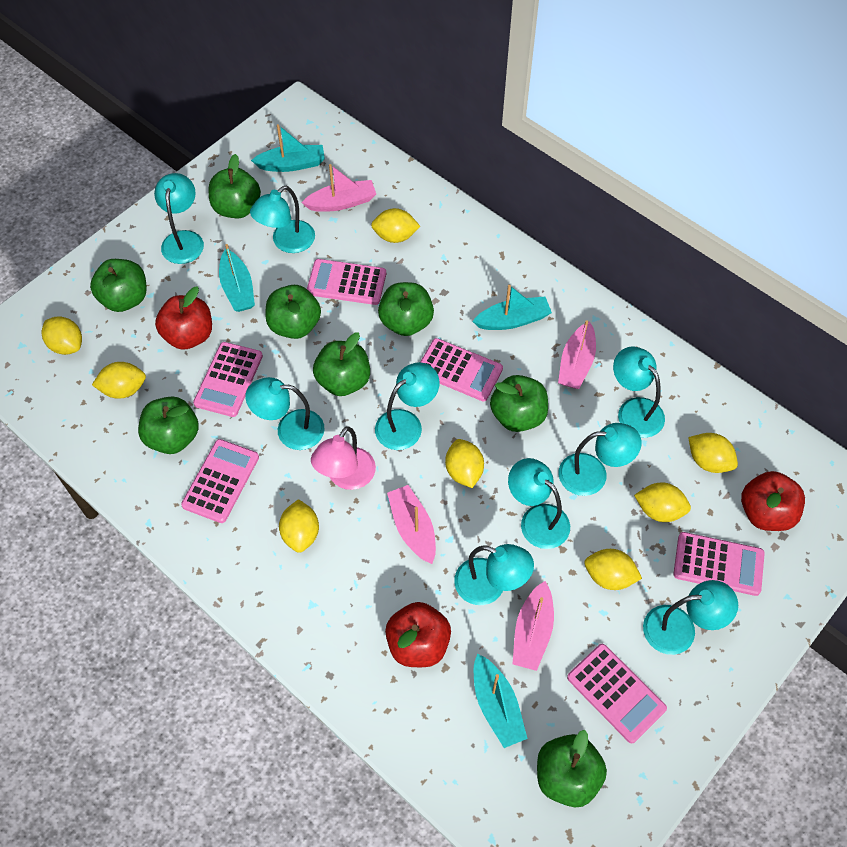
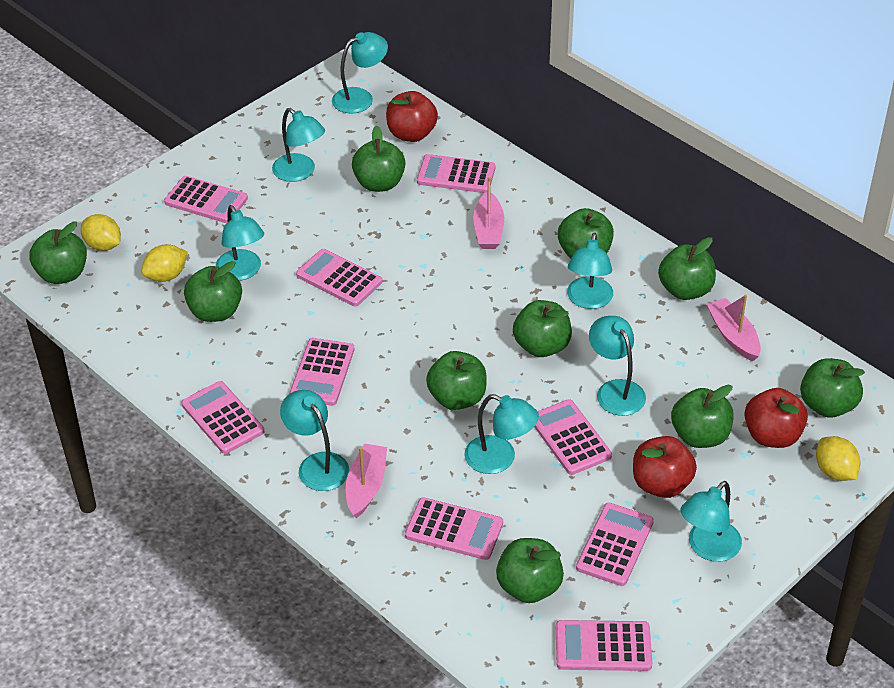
green apple: 8 -> 10
pink boat: 4 -> 3
pink calculator: 6 -> 9
pink lamp: 1 -> 0
turquoise boat: 4 -> 0
turquoise lamp: 9 -> 8
yellow lemon: 8 -> 3

